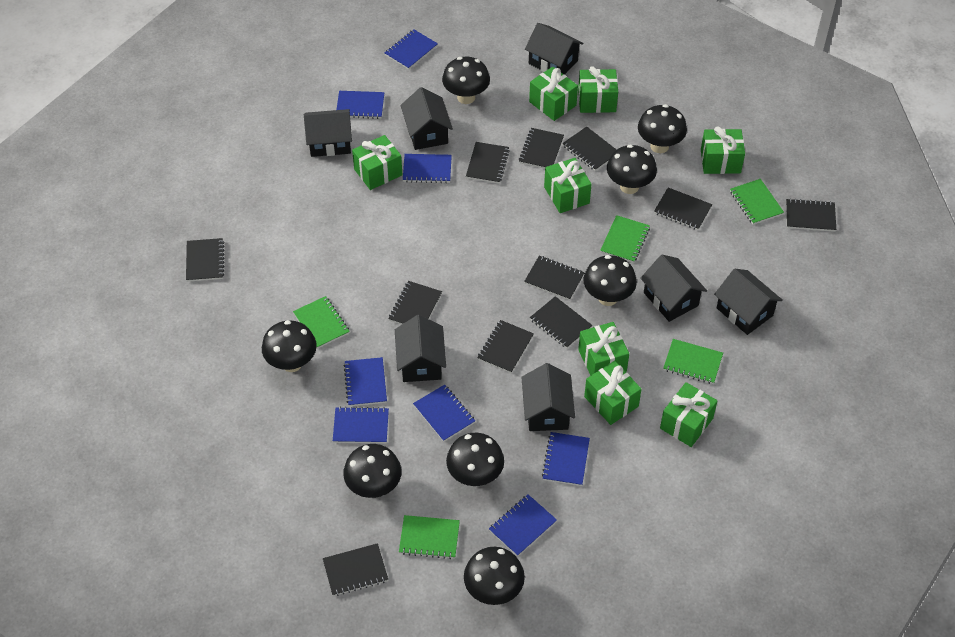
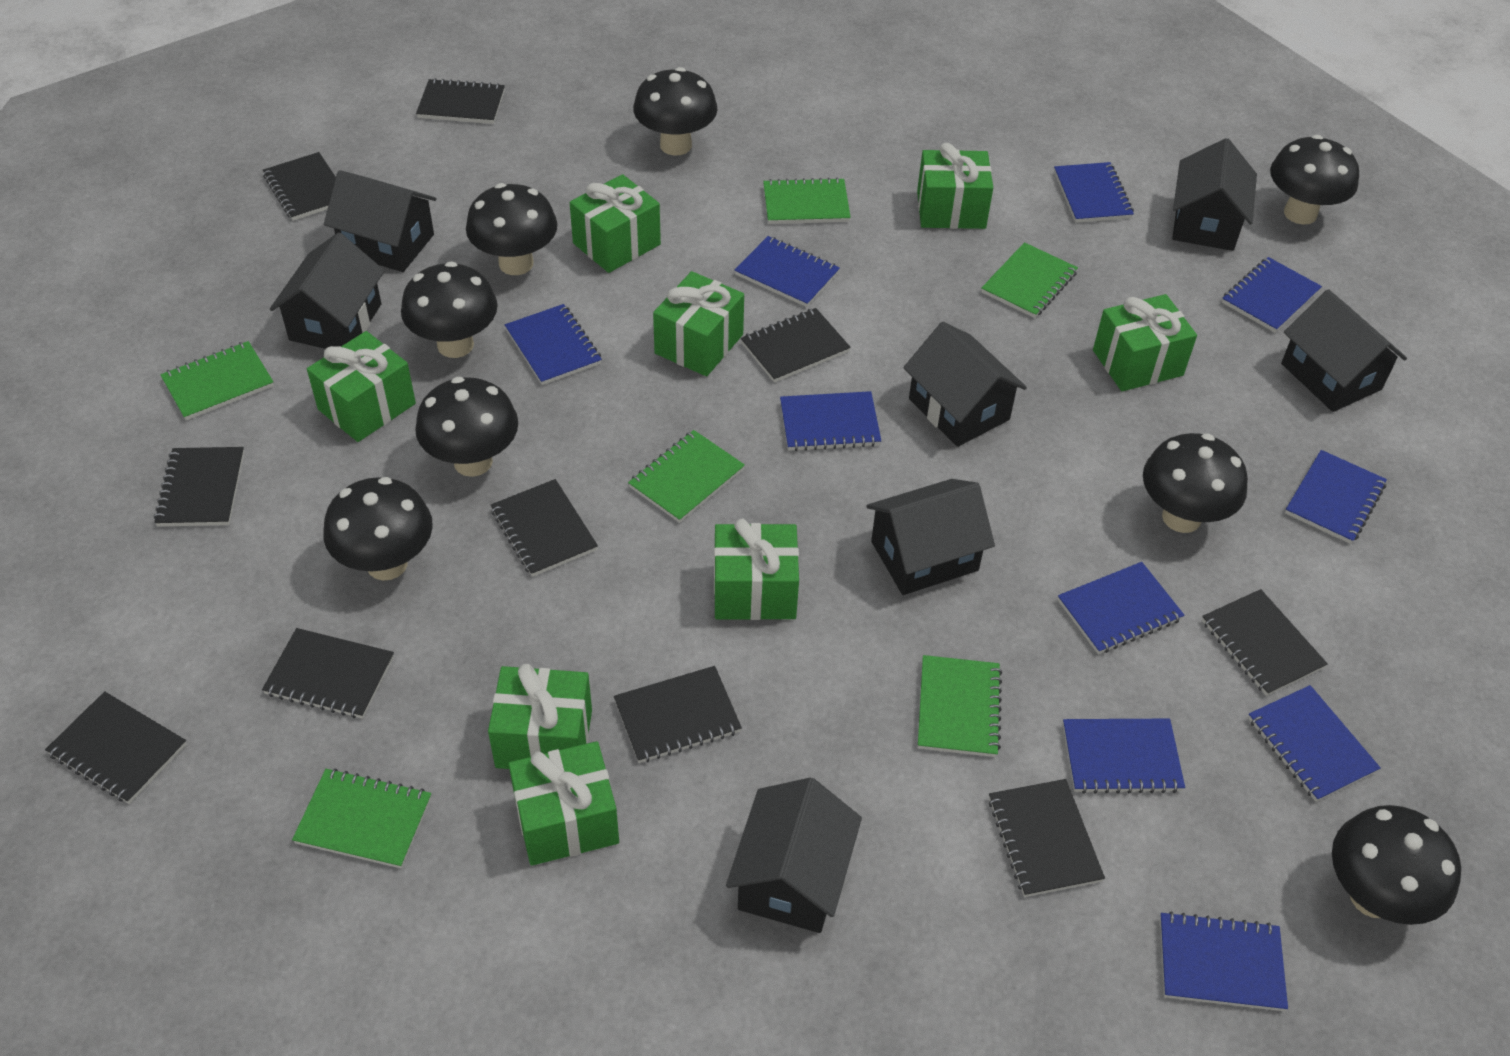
black notebook: 11 -> 10
blue notebook: 8 -> 10
green notebook: 5 -> 6

